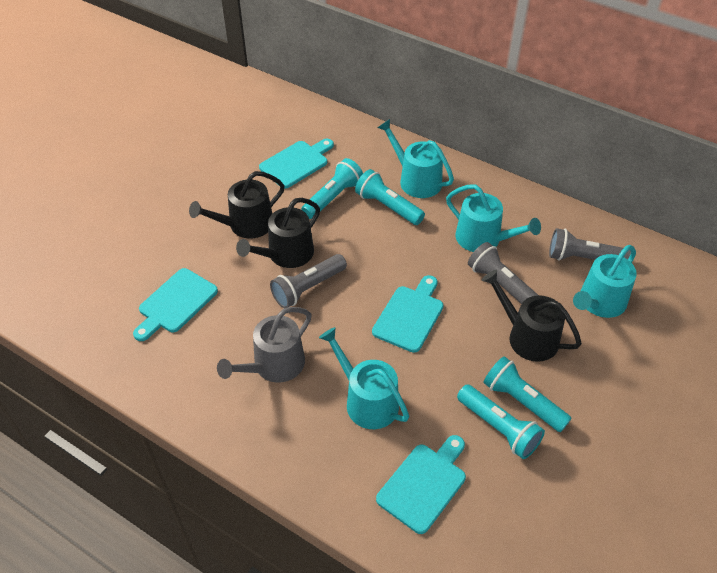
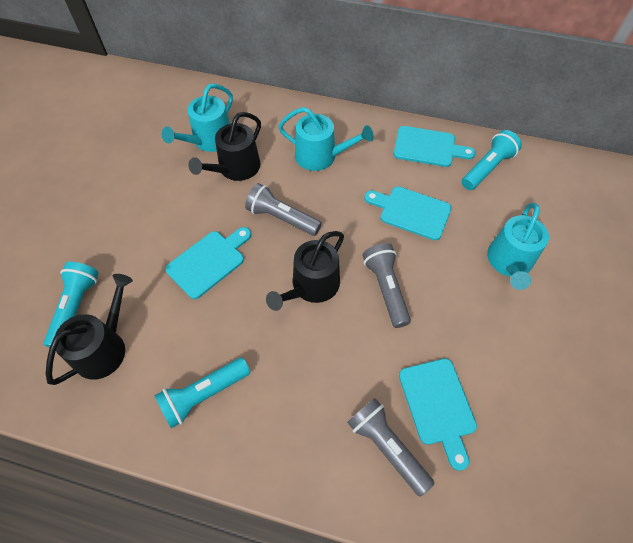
grey watering can: 1 -> 0
turquoise flashlight: 4 -> 3
turquoise watering can: 4 -> 3

